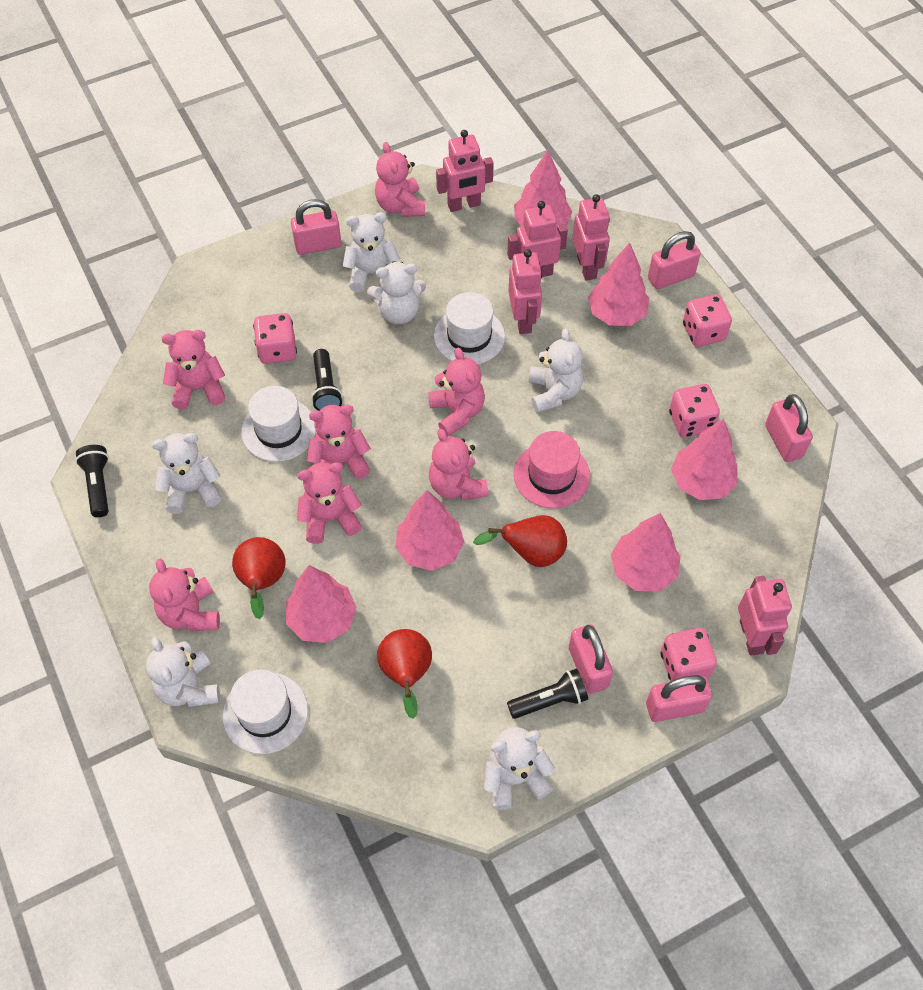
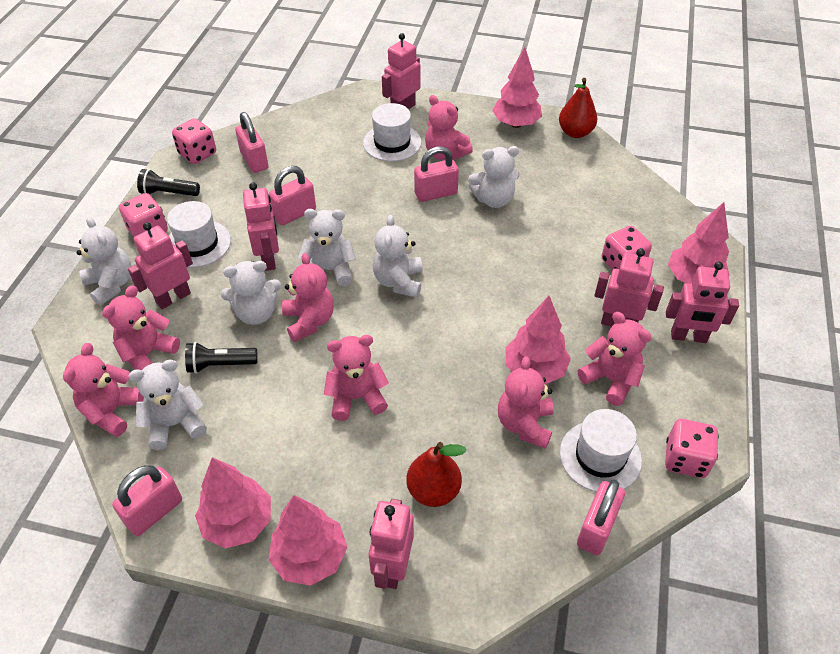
black flashlight: 3 -> 2
pink hat: 1 -> 0
pink robot: 5 -> 6
pink tree: 6 -> 5
red pear: 3 -> 2

